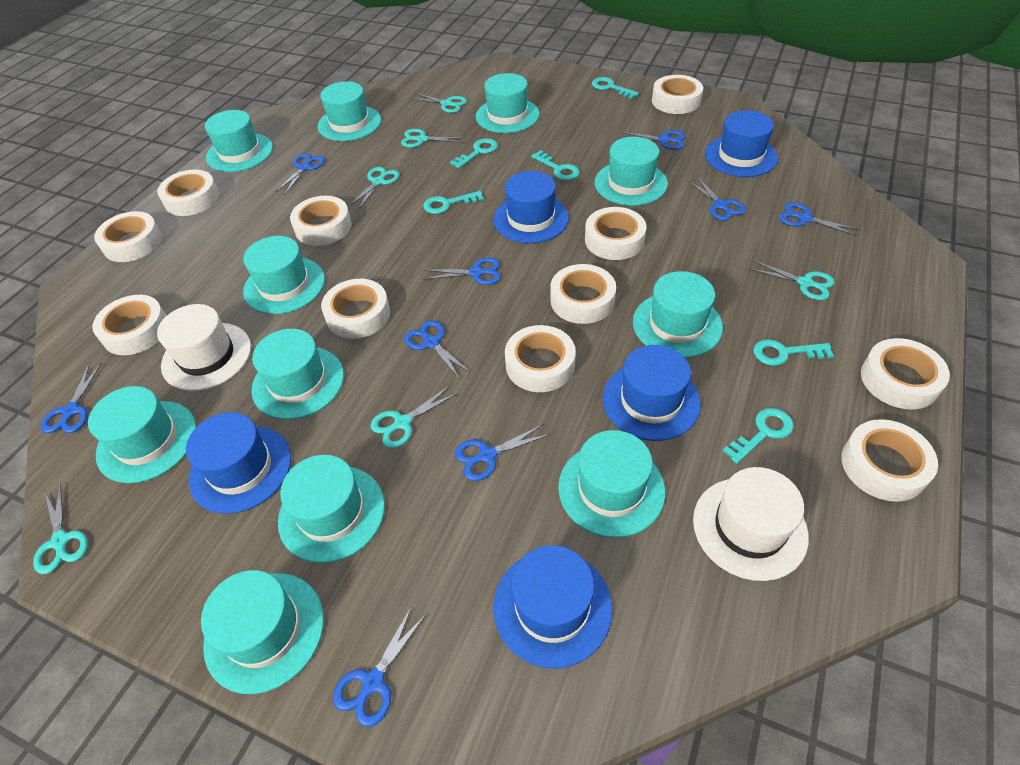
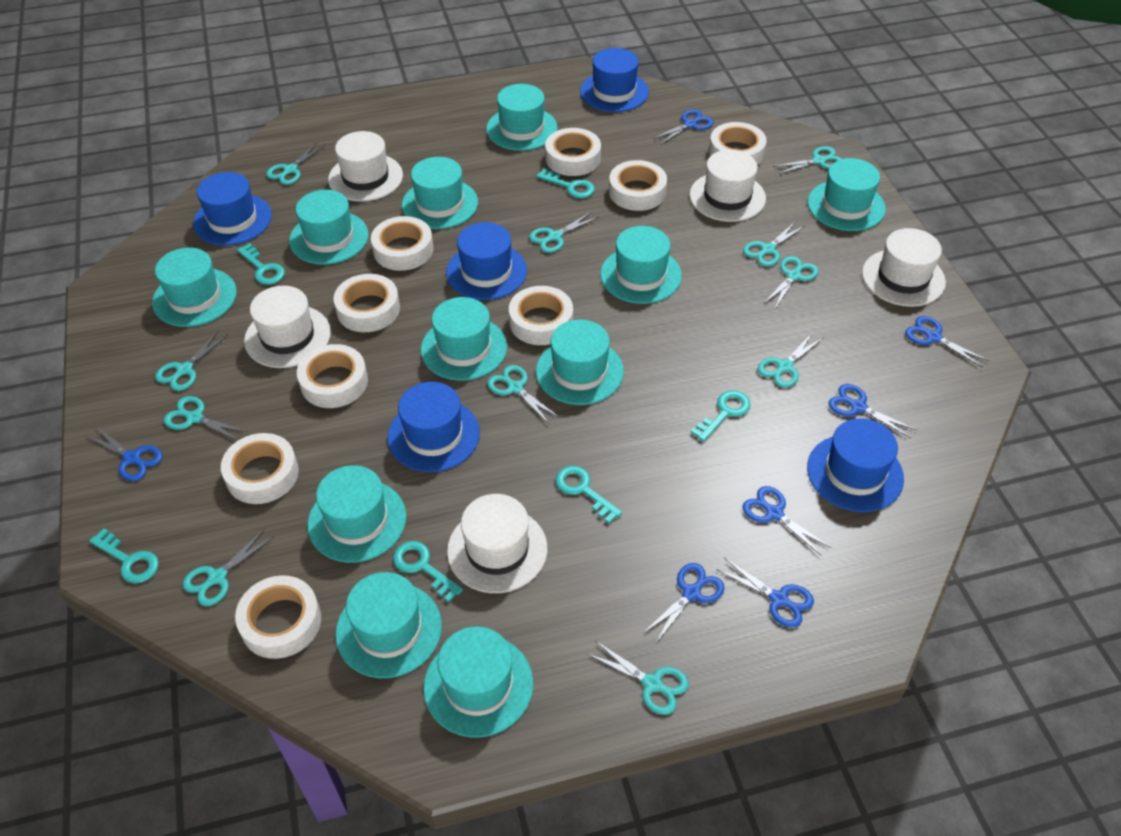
blue scissors: 9 -> 7
turquoise scissors: 6 -> 11
white hat: 2 -> 5
white tape: 11 -> 9

